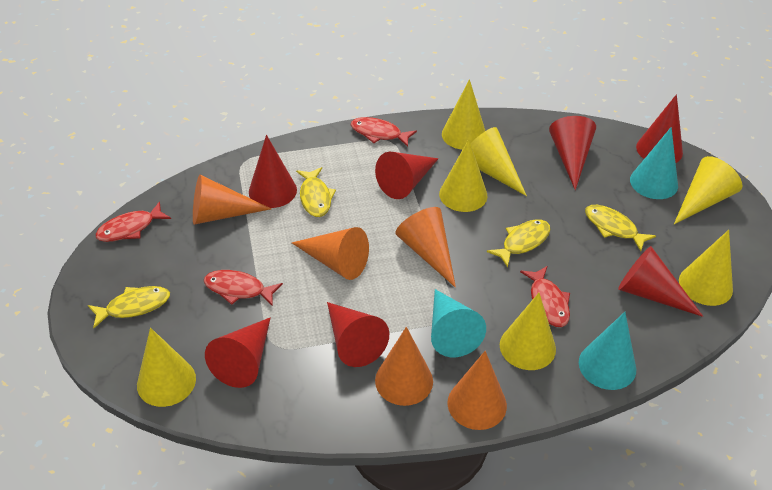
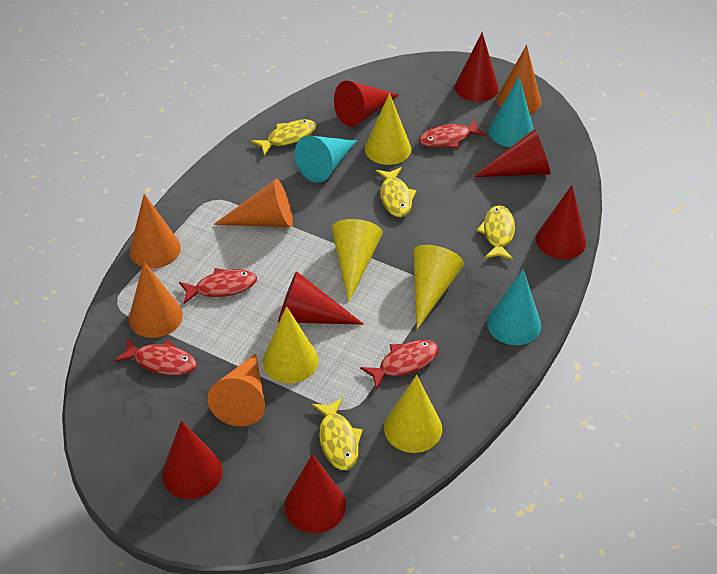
yellow cone: 7 -> 5

